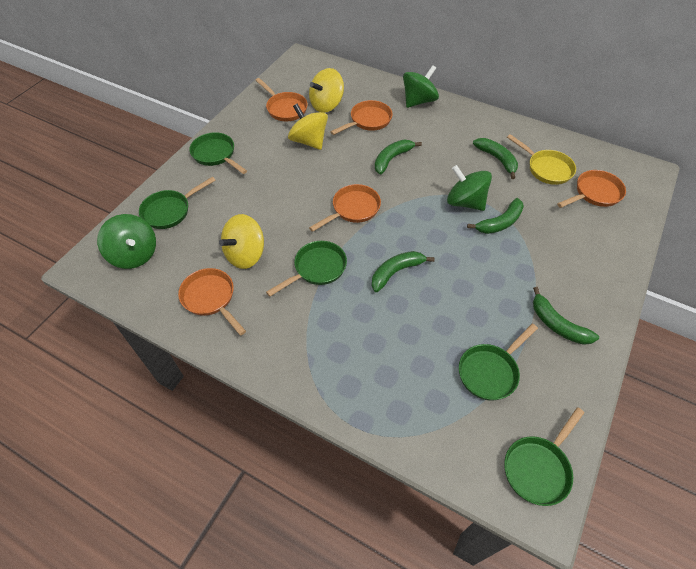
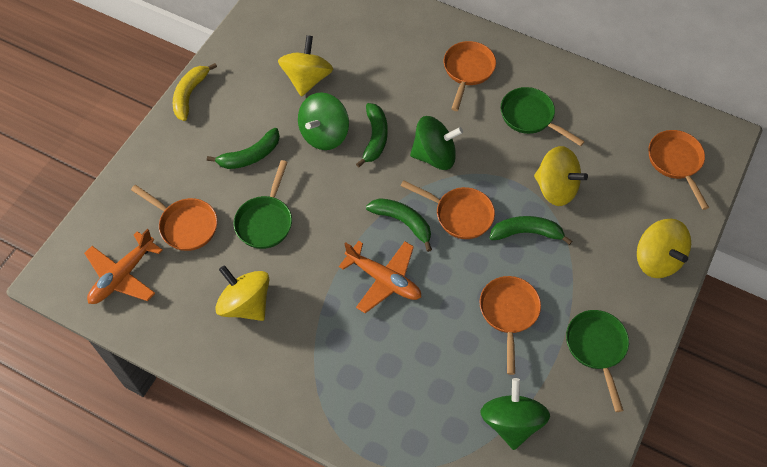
green banana: 5 -> 4
green pan: 5 -> 3
orange plane: 0 -> 2
yellow banana: 0 -> 1
yellow pan: 1 -> 0
yellow spinning top: 3 -> 4

